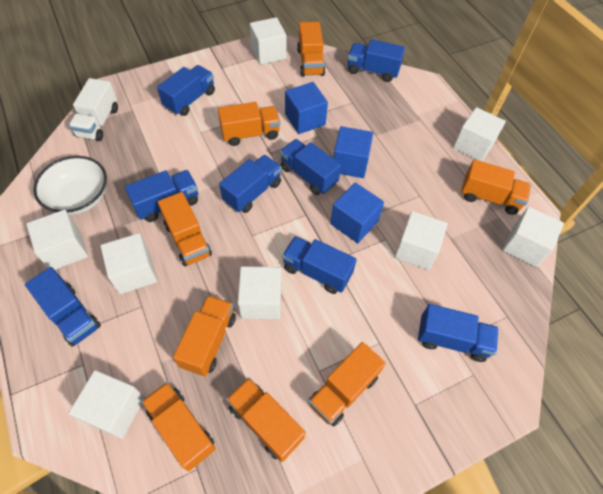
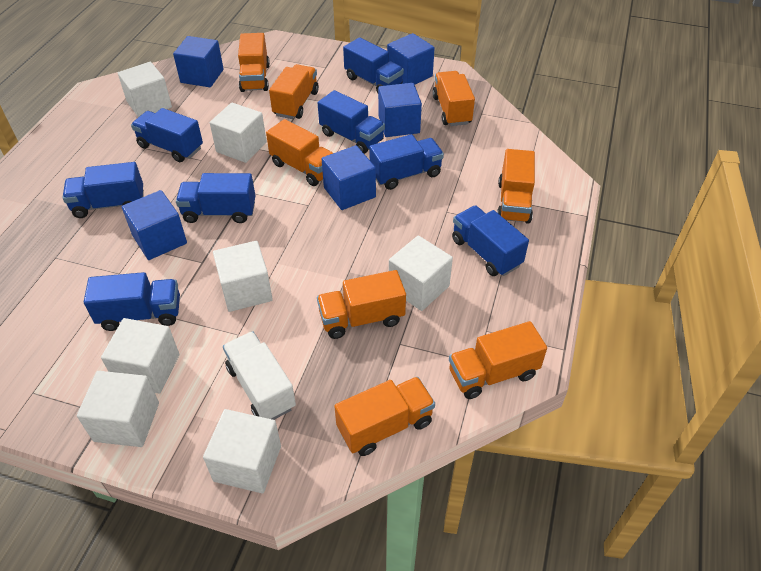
blue cube: 3 -> 5
white bowl: 1 -> 0
white cube: 8 -> 7

